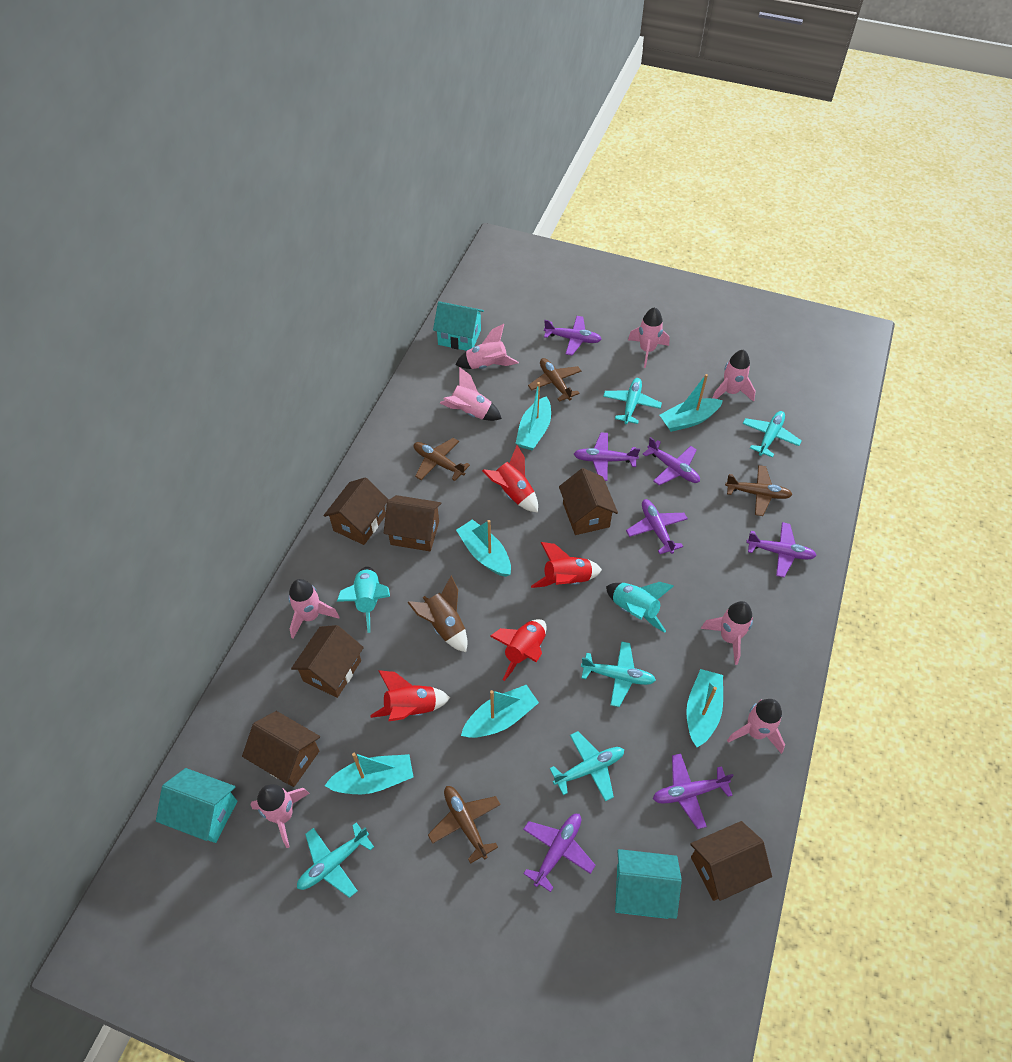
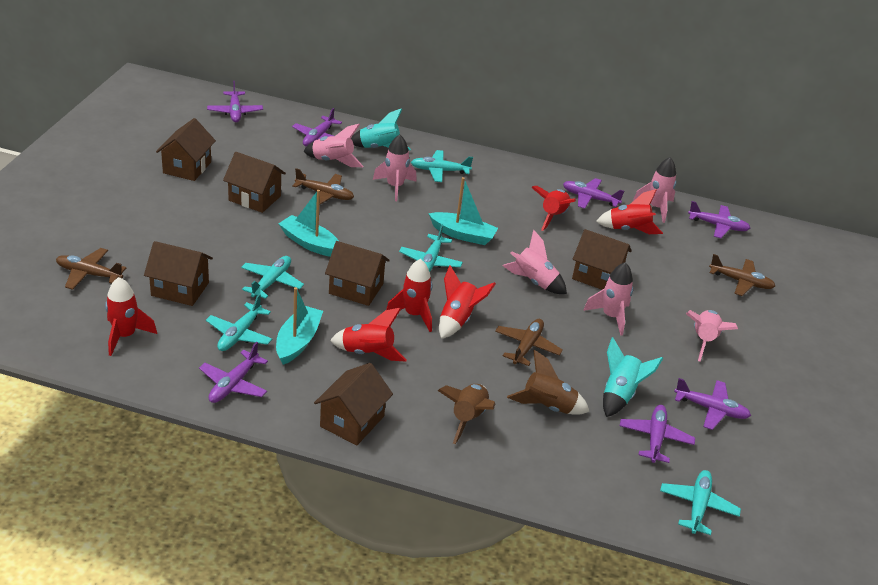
brown rocket: 1 -> 2
pink rocket: 8 -> 6
red rocket: 4 -> 6
turquoise boat: 6 -> 3
turquoise house: 3 -> 0

